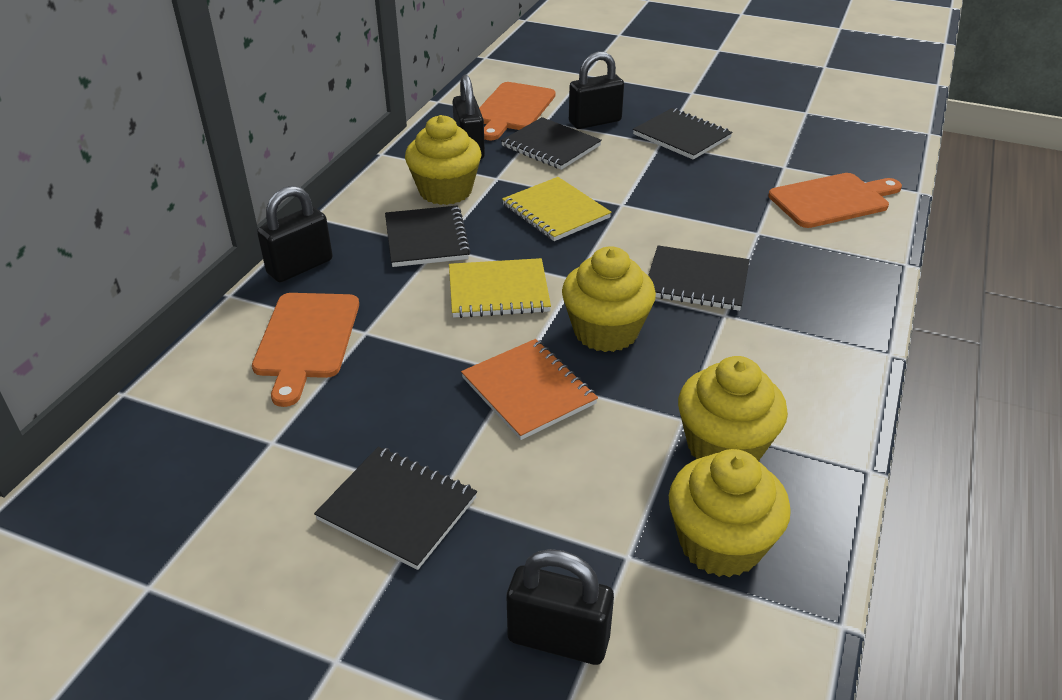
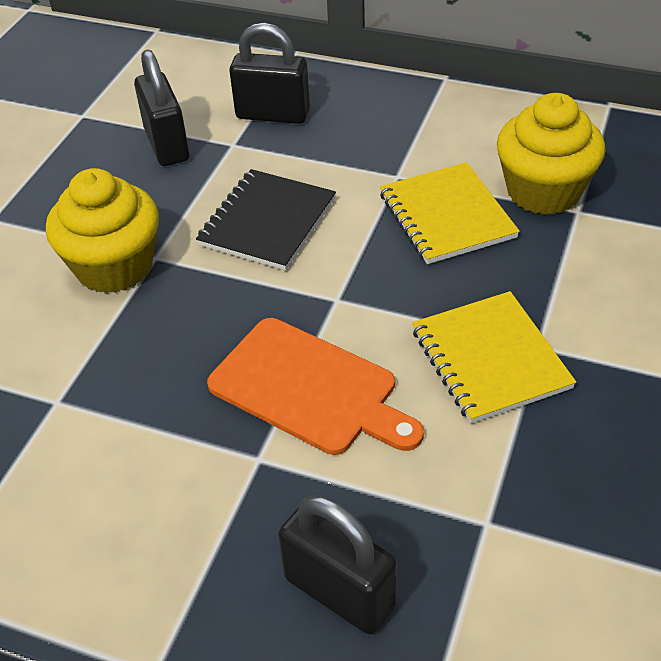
black notebook: 5 -> 1
black padlock: 4 -> 3
orange cutting board: 3 -> 1
orange notebook: 1 -> 0
yellow cupcake: 4 -> 2

